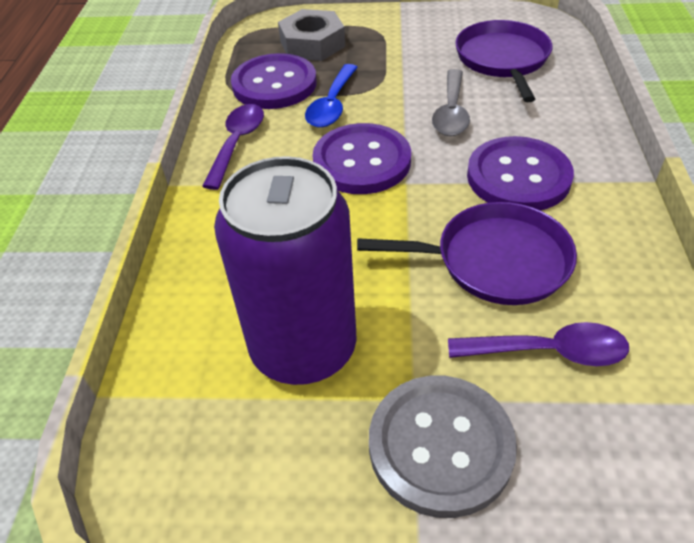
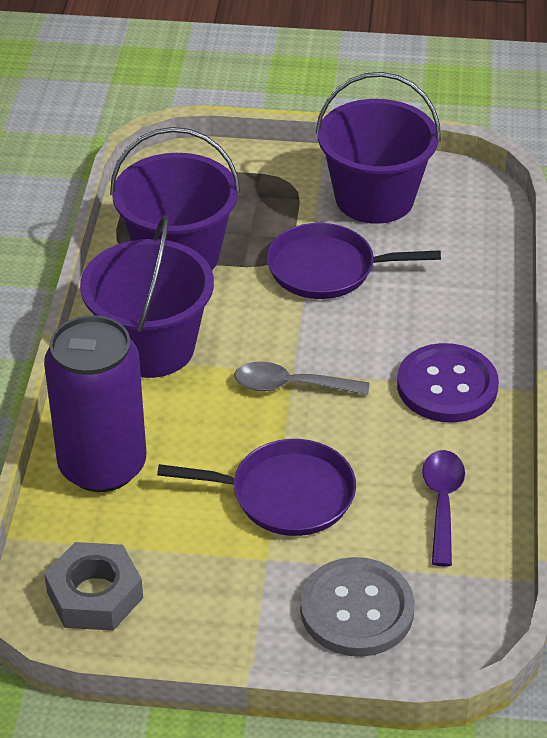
blue spoon: 1 -> 0
purple bucket: 0 -> 3
purple button: 3 -> 1
purple spoon: 2 -> 1

